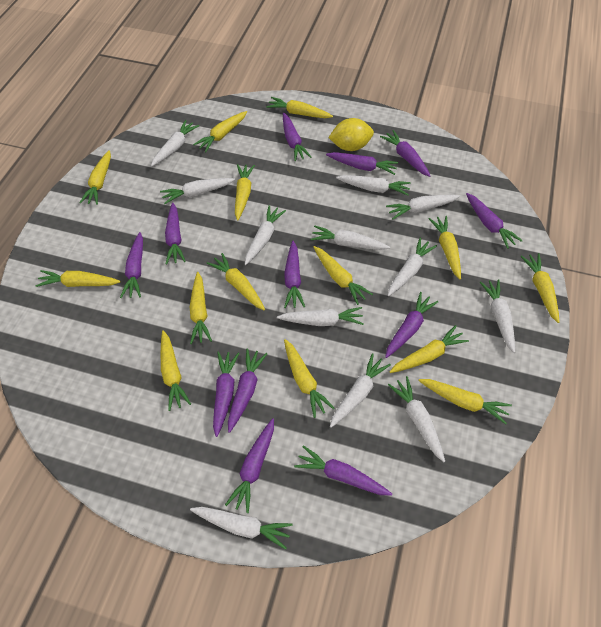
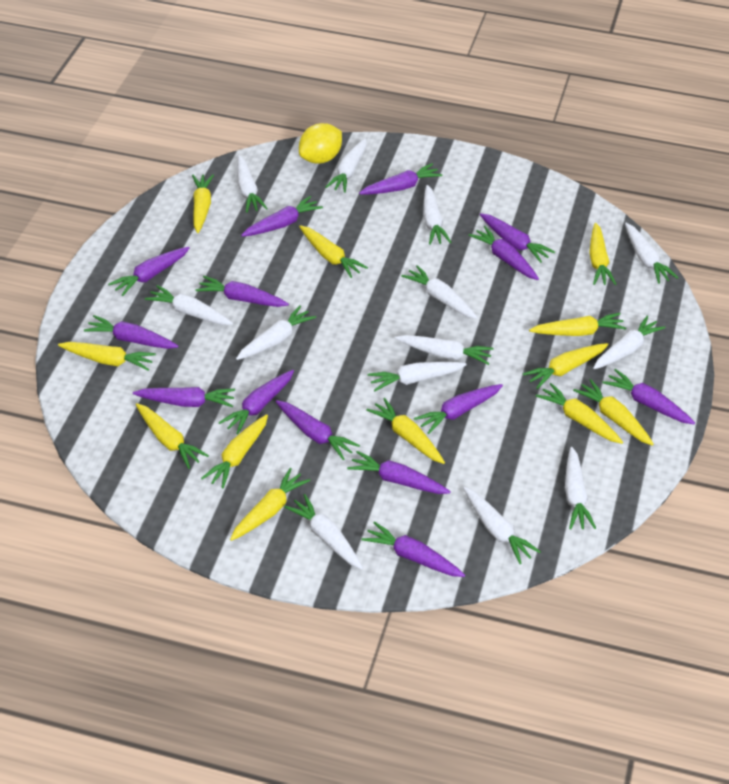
purple carrot: 12 -> 14
white carrot: 12 -> 13
yellow carrot: 14 -> 12

